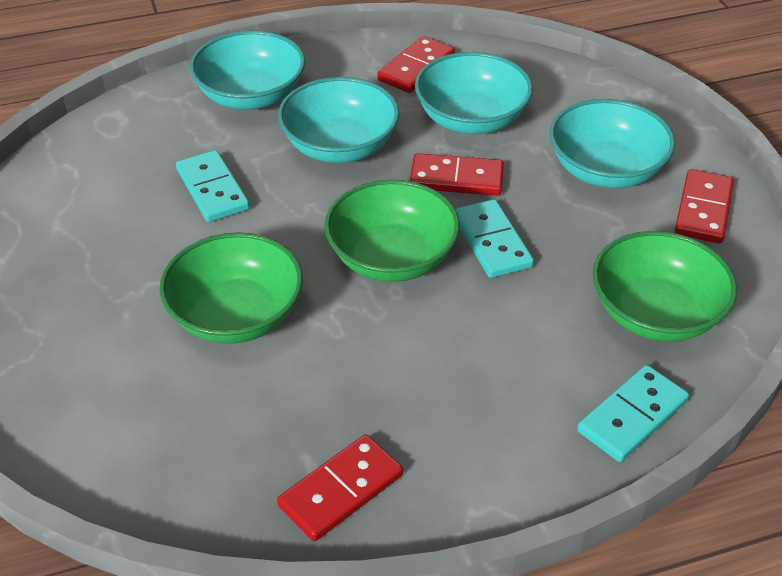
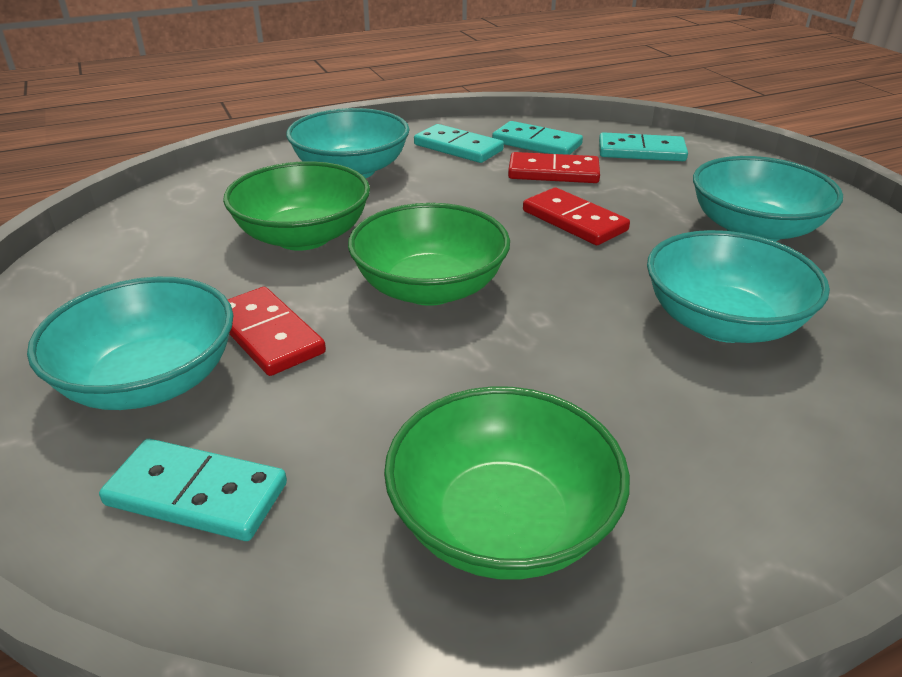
red domino: 4 -> 3
turquoise domino: 3 -> 4

